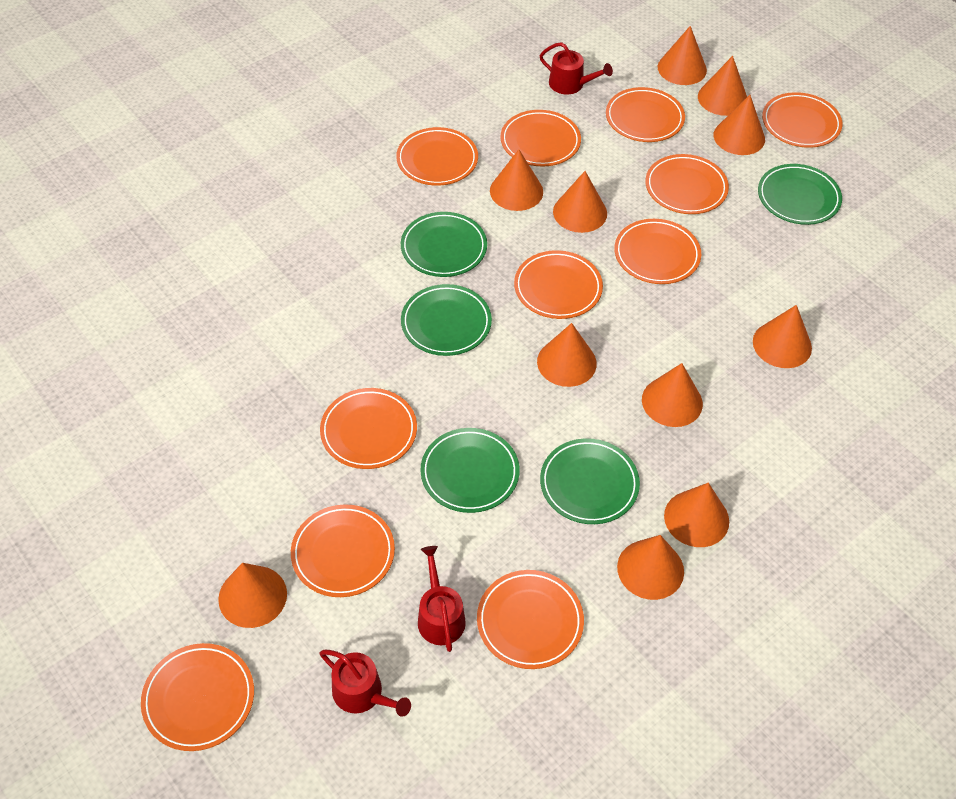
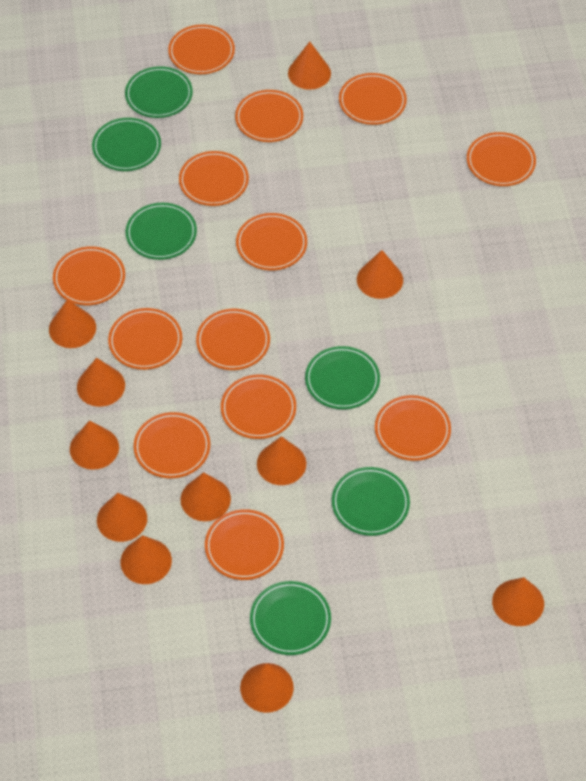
green plate: 5 -> 6
orange plate: 11 -> 13
red watering can: 3 -> 0

